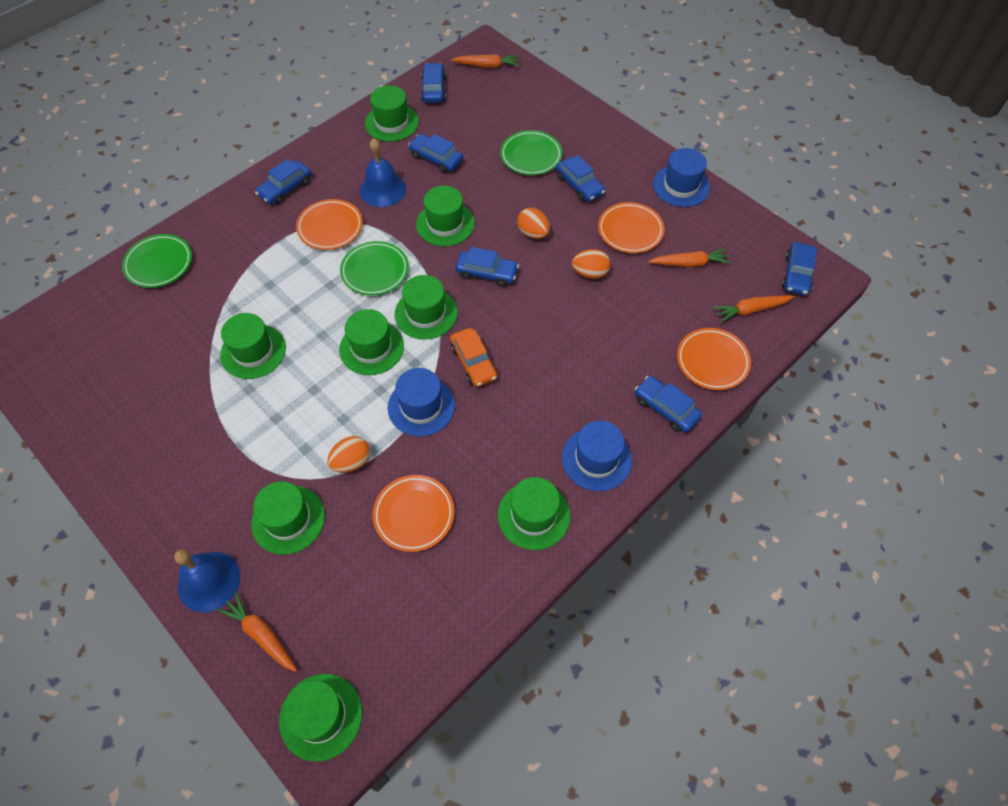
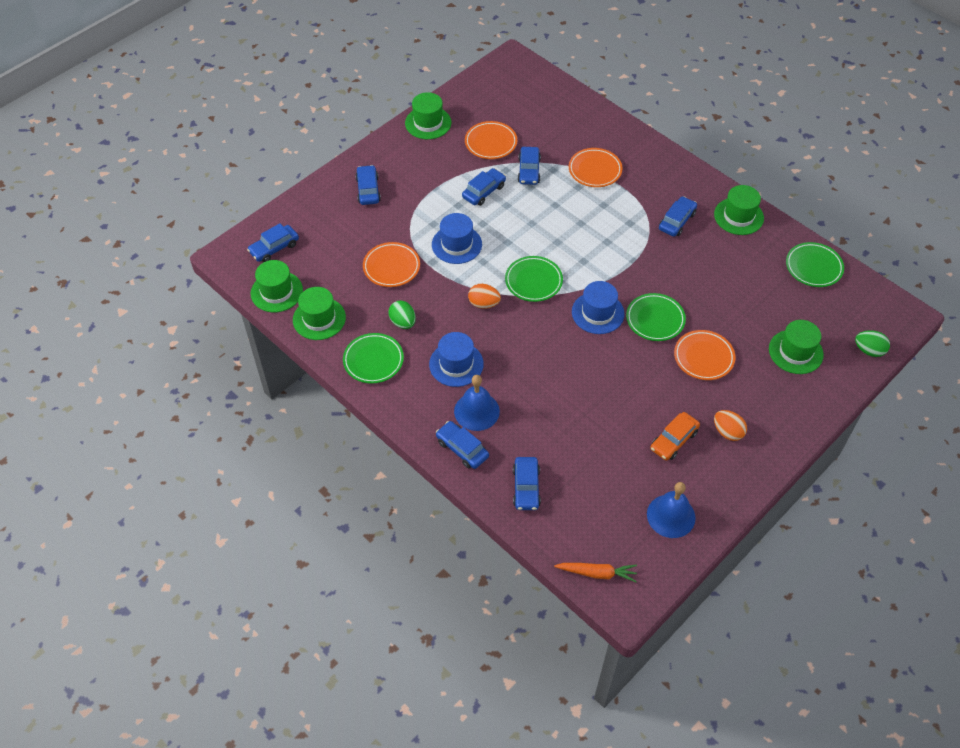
green egg: 0 -> 2
green hat: 8 -> 5
green plate: 3 -> 4
orange carrot: 4 -> 1
orange egg: 3 -> 2

